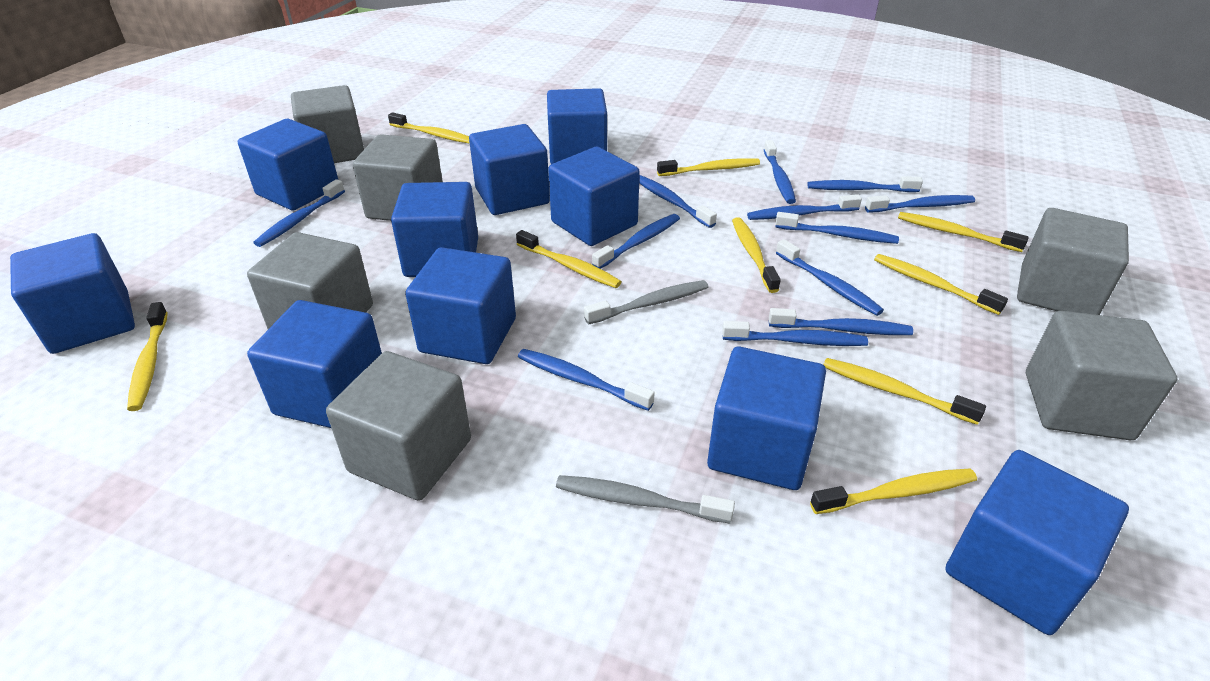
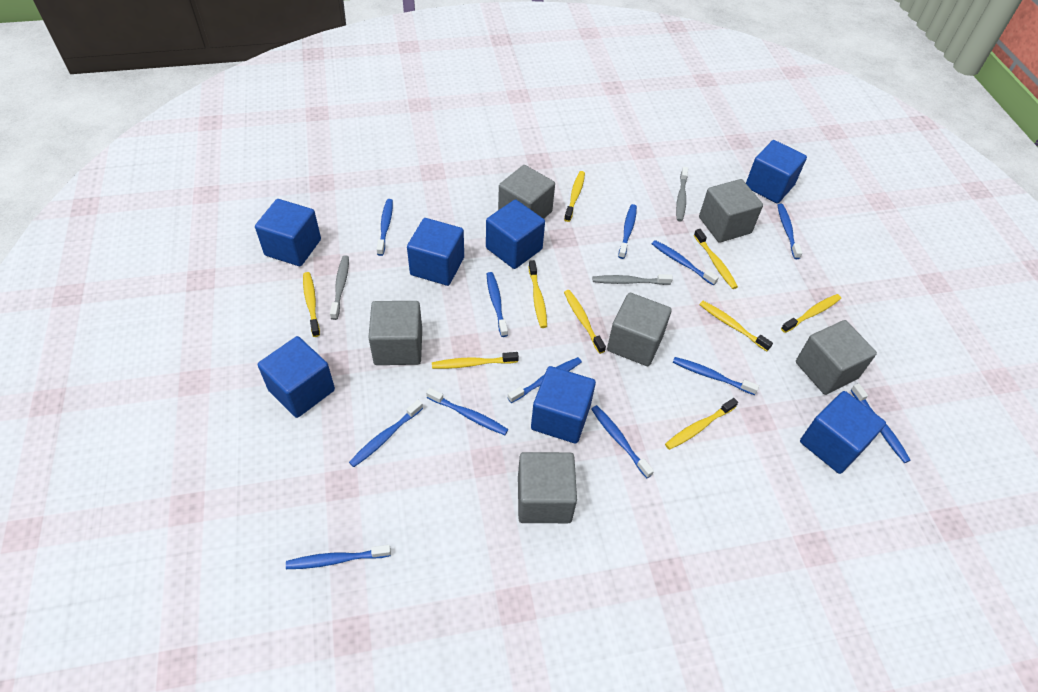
blue cube: 10 -> 7
grey toothbrush: 2 -> 3

